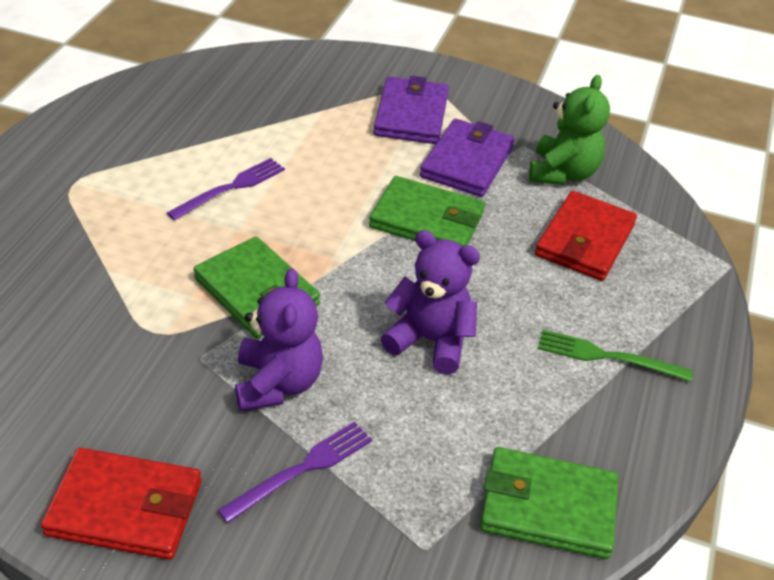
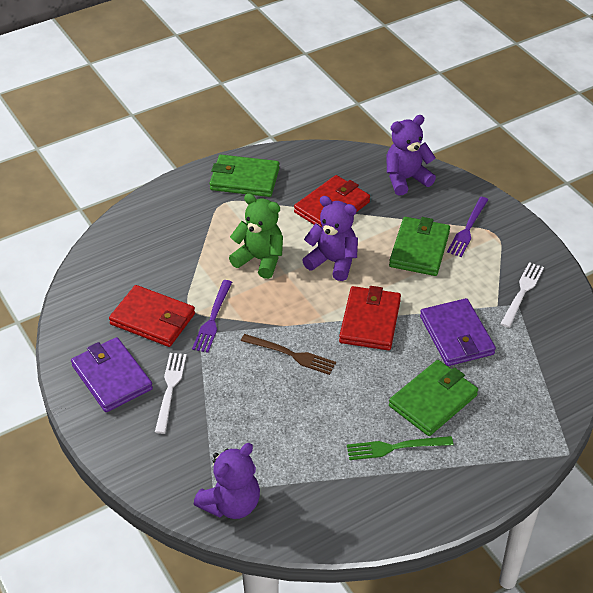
brown fork: 0 -> 1
purple teddy bear: 2 -> 3
red wallet: 2 -> 3
white fork: 0 -> 2

